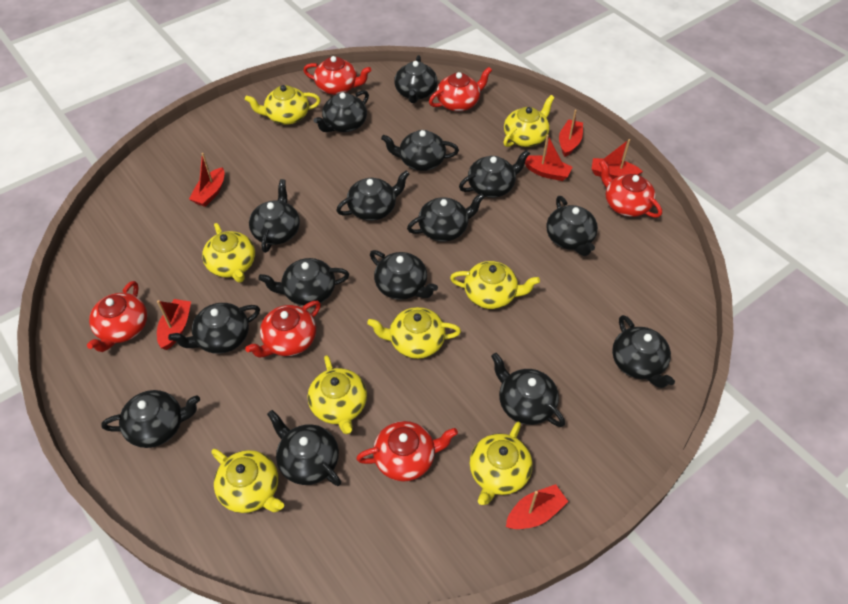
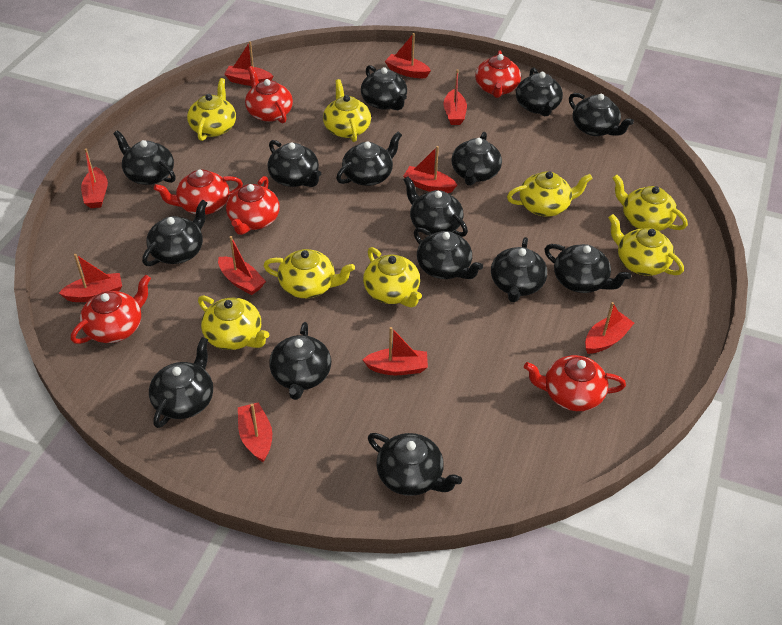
red boat: 6 -> 10

